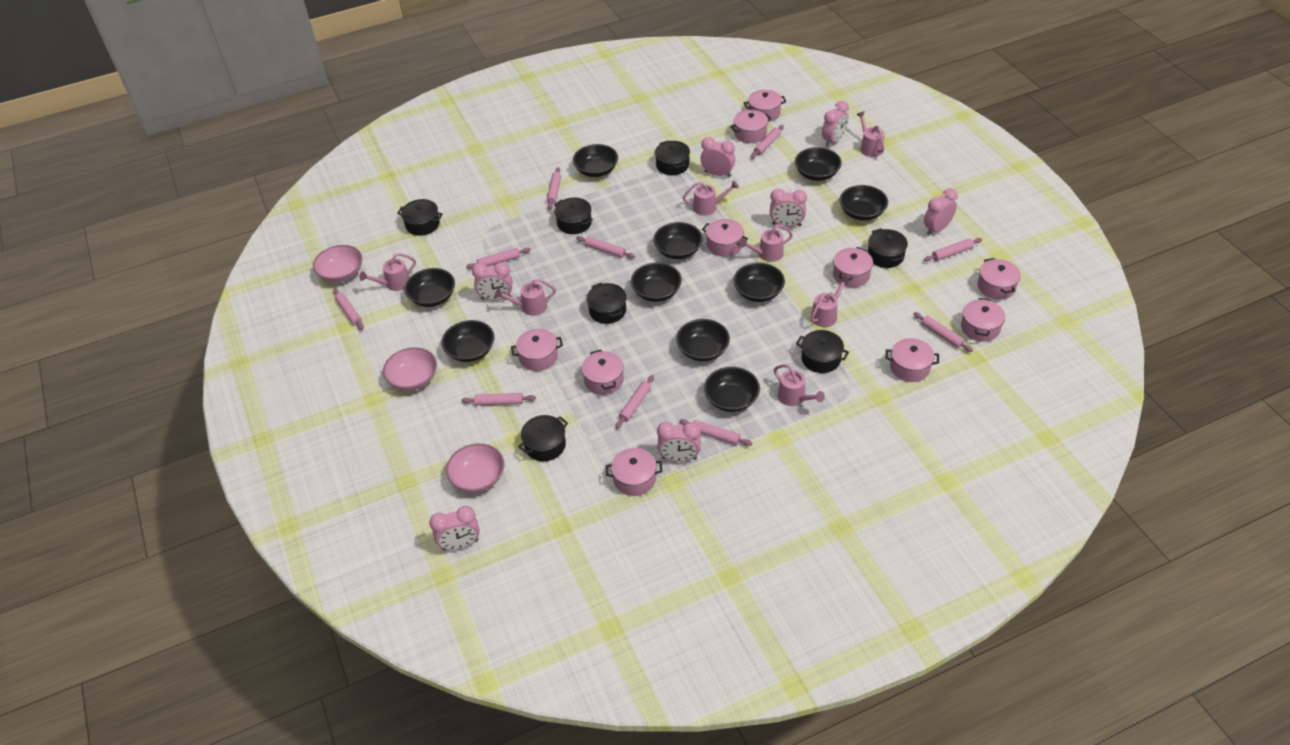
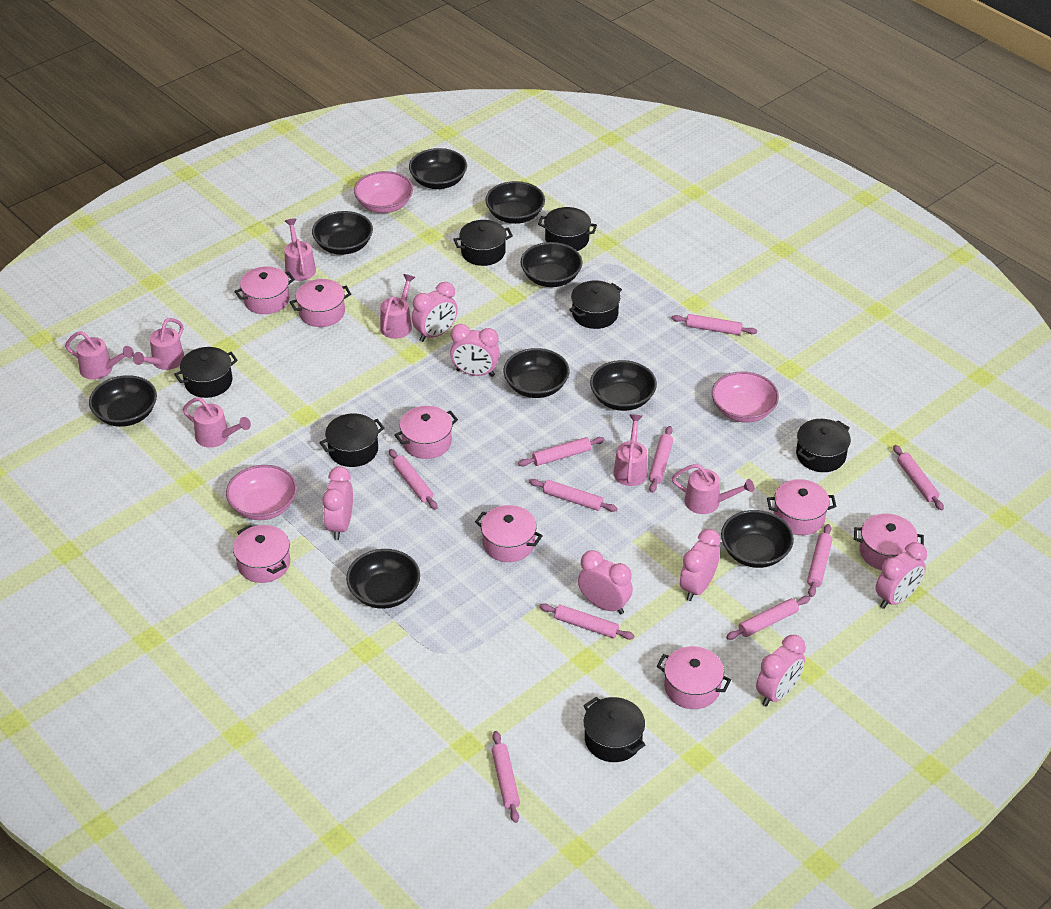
black bowl: 10 -> 9
pink pot: 10 -> 8

